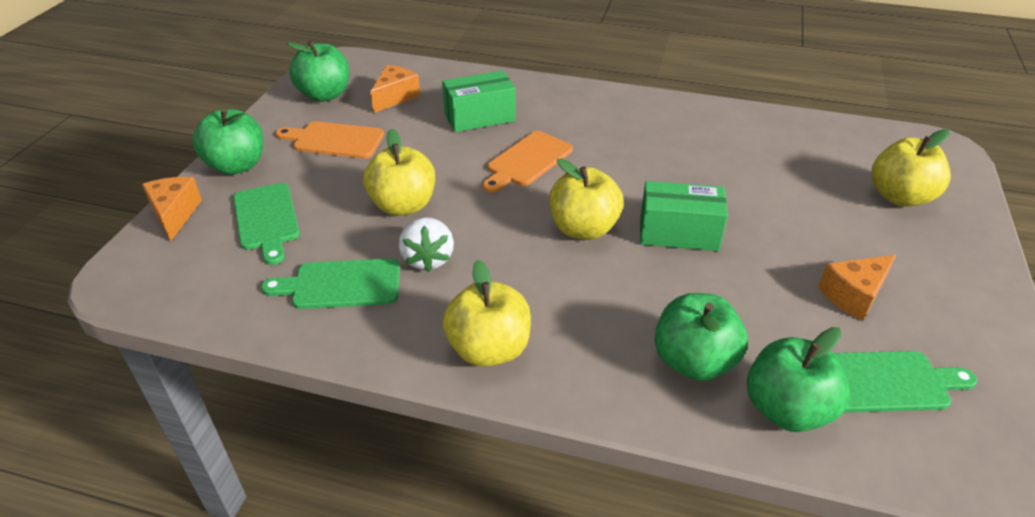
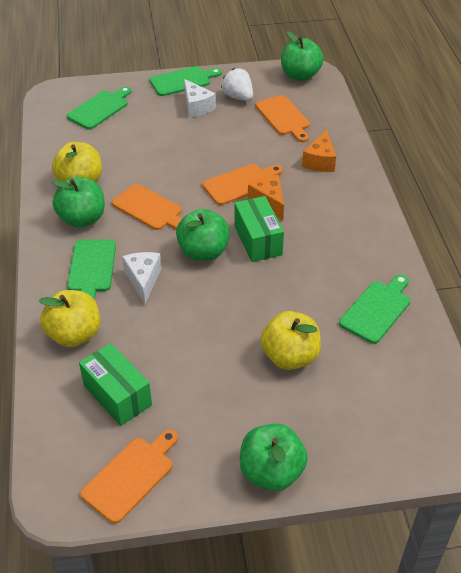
green cutting board: 3 -> 4
orange cheese: 3 -> 2
orange cutting board: 2 -> 4
white cheese: 0 -> 2
yellow apple: 4 -> 3

